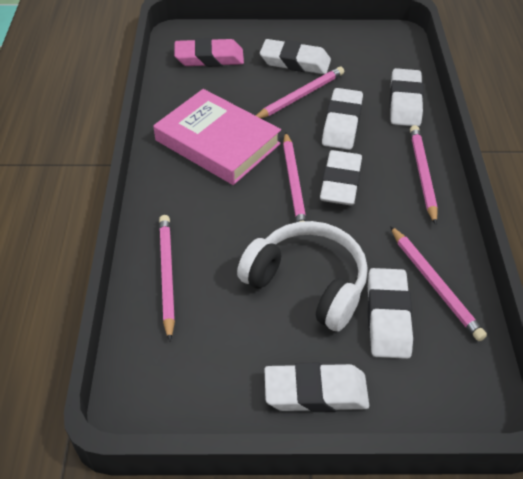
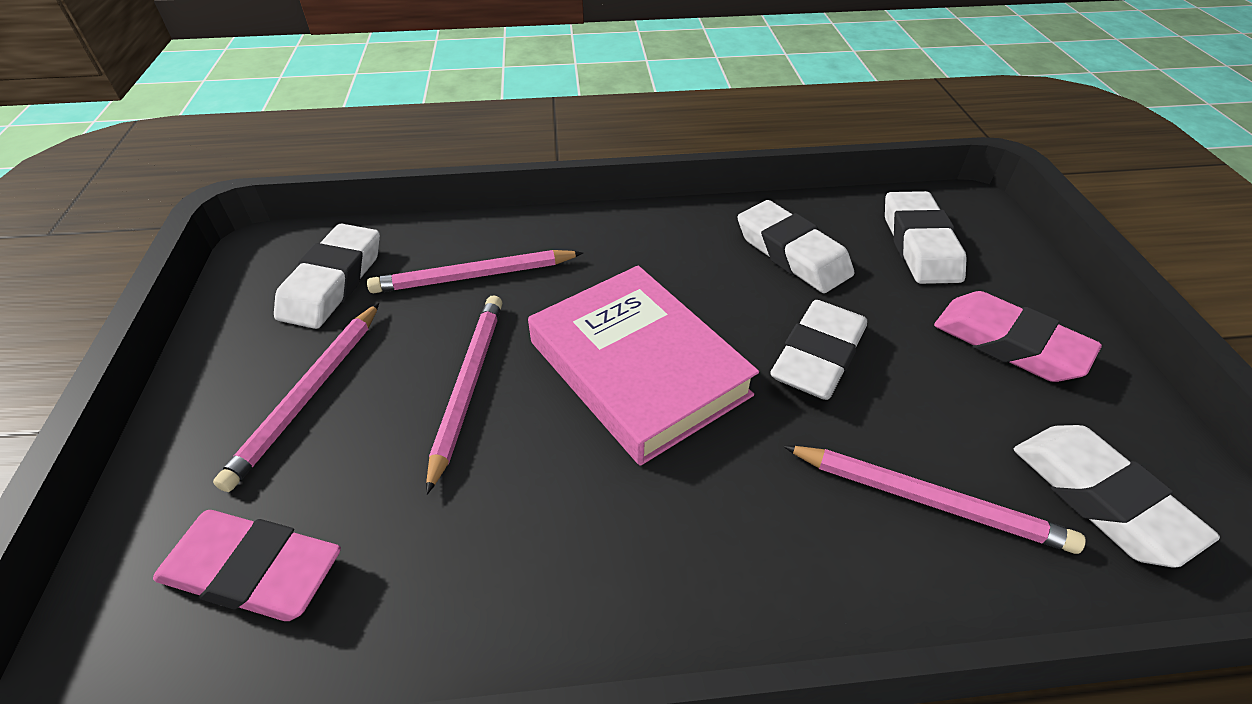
pink eraser: 1 -> 2
pink pencil: 5 -> 4
white eraser: 6 -> 5
white headphones: 1 -> 0

